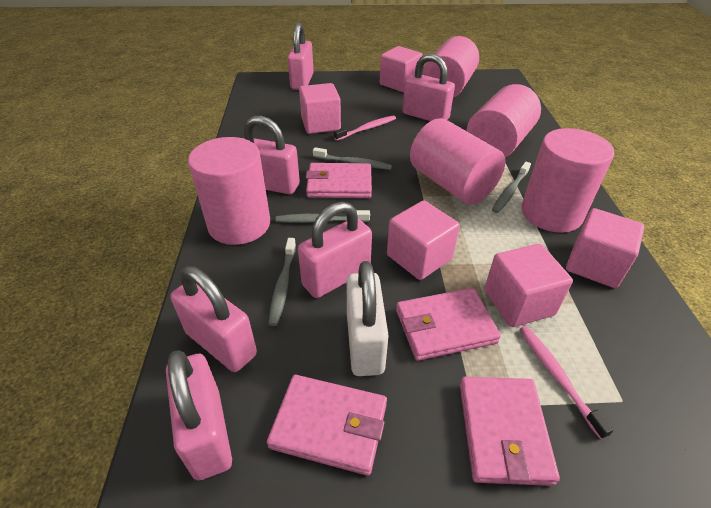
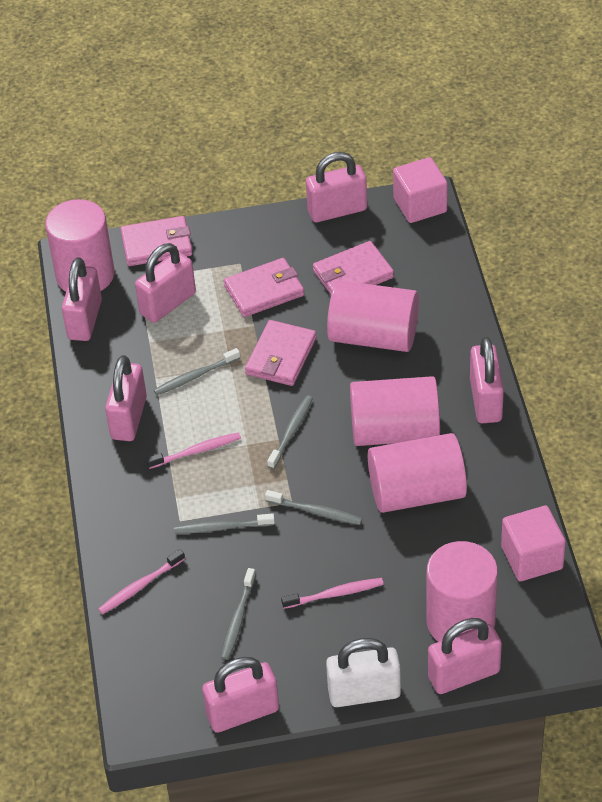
grey toothbrush: 4 -> 5
pink cube: 5 -> 2
pink padlock: 6 -> 7
pink toothbrush: 2 -> 3

